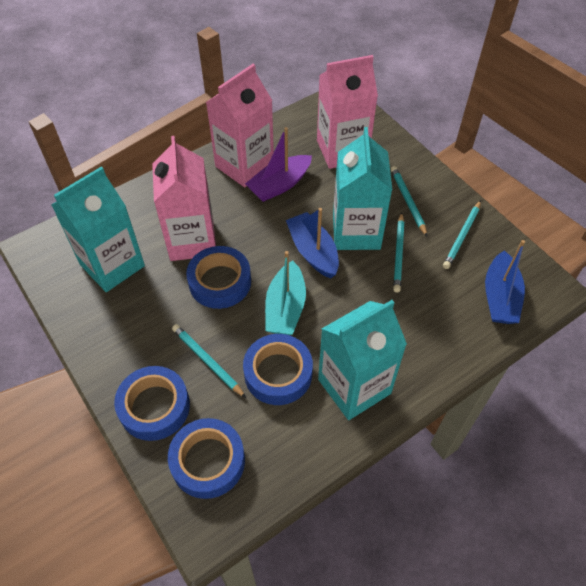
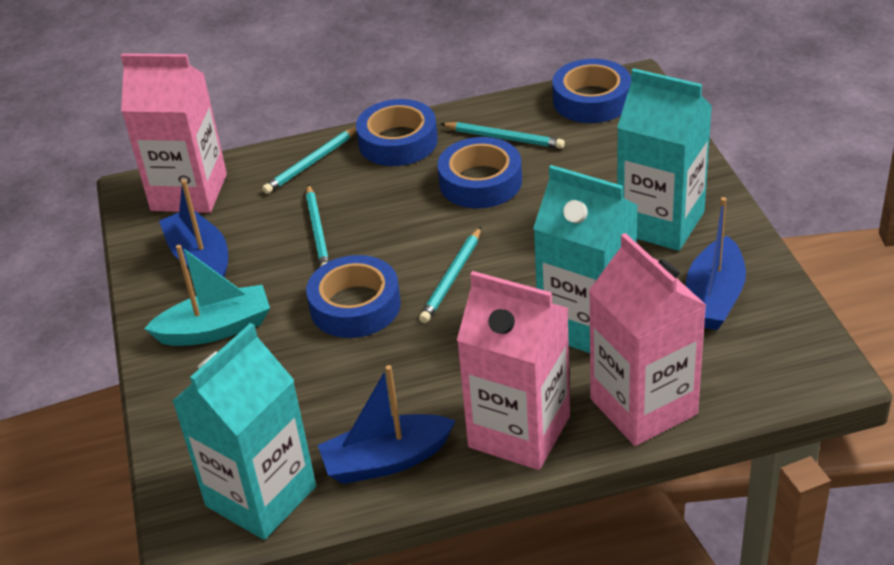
blue boat: 2 -> 3
purple boat: 1 -> 0

